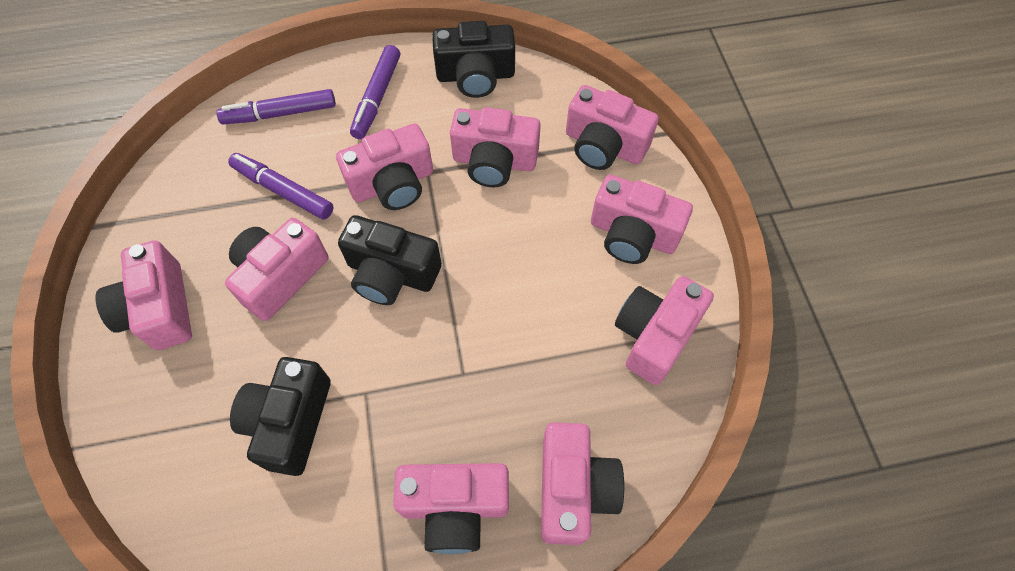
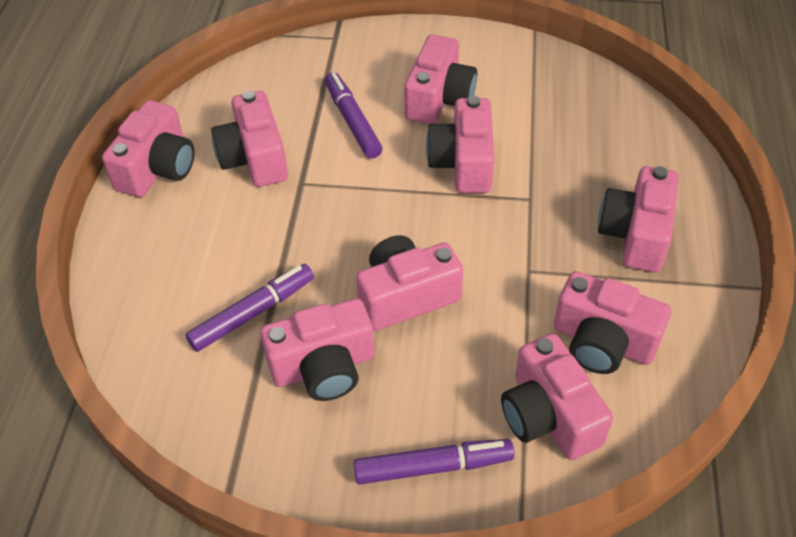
black camera: 3 -> 0

